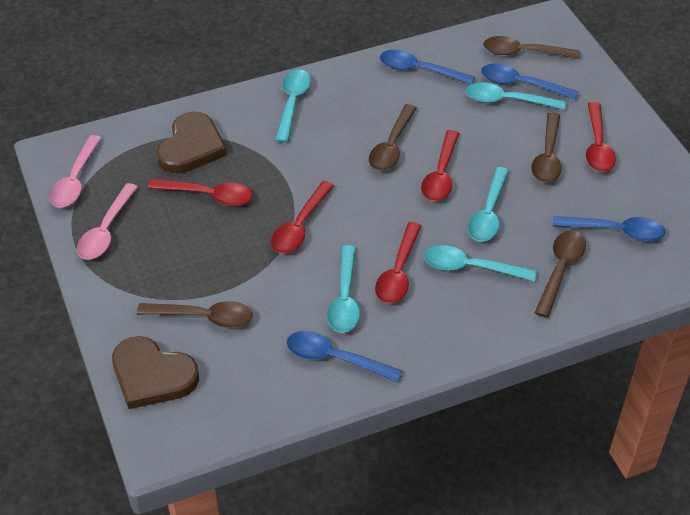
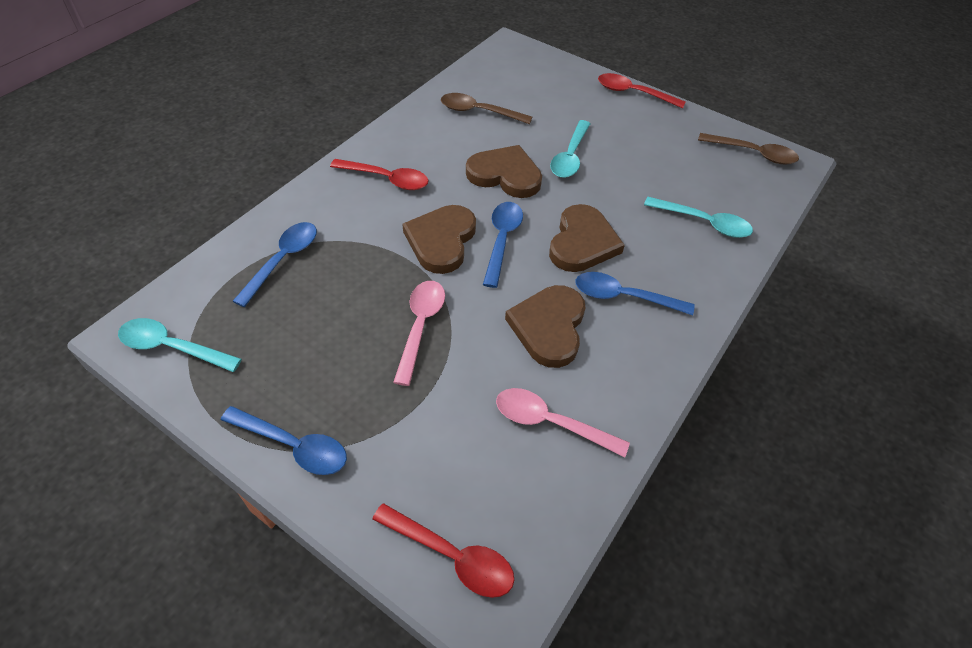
brown heart: 2 -> 4
brown spoon: 5 -> 2
red spoon: 5 -> 3
turquoise spoon: 5 -> 3

